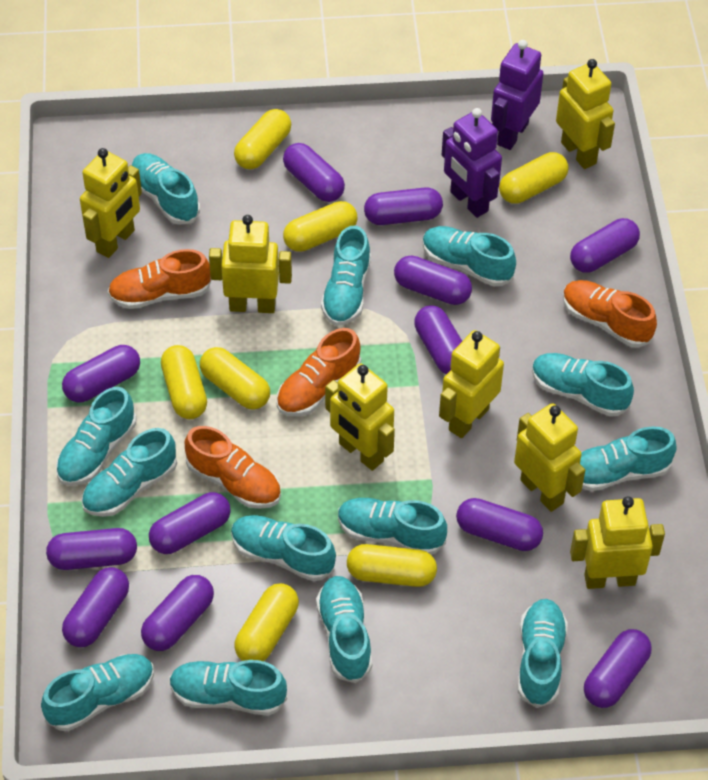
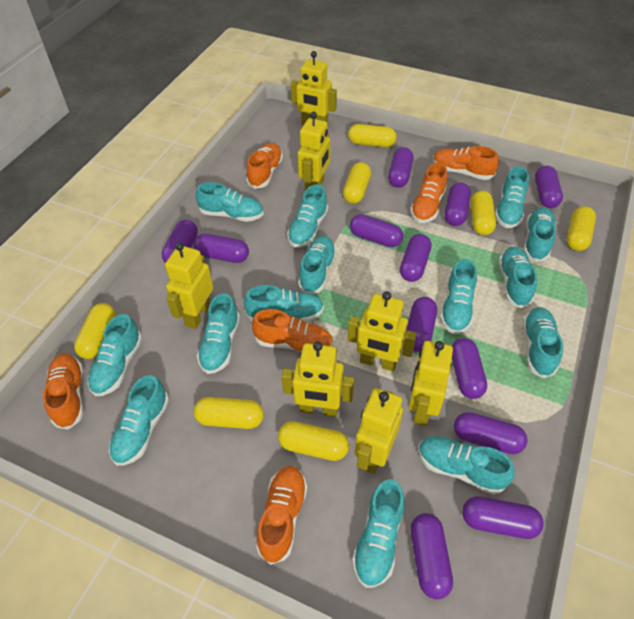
orange shoe: 4 -> 6
purple robot: 2 -> 0
turquoise shoe: 13 -> 14

